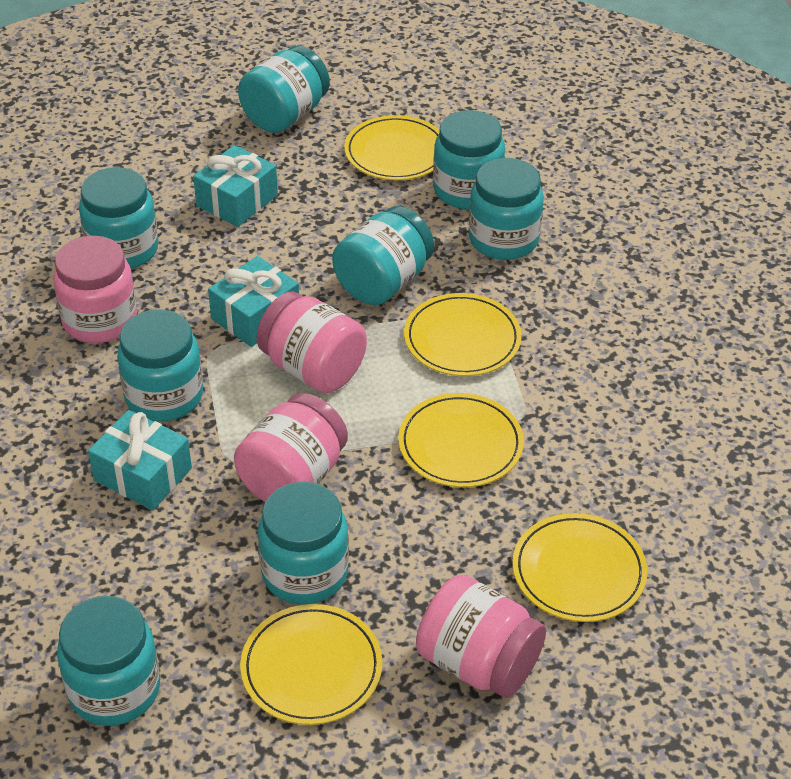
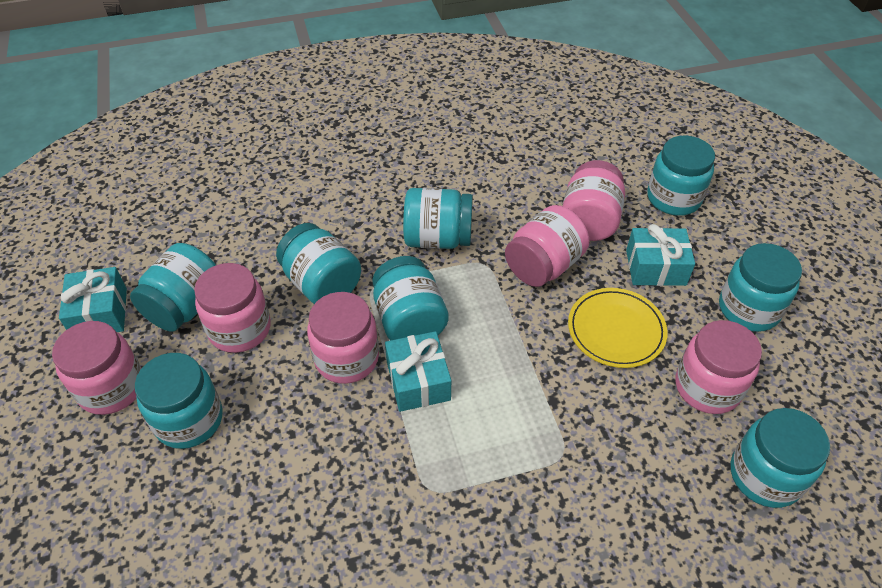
pink jar: 4 -> 6
yellow plate: 5 -> 1

